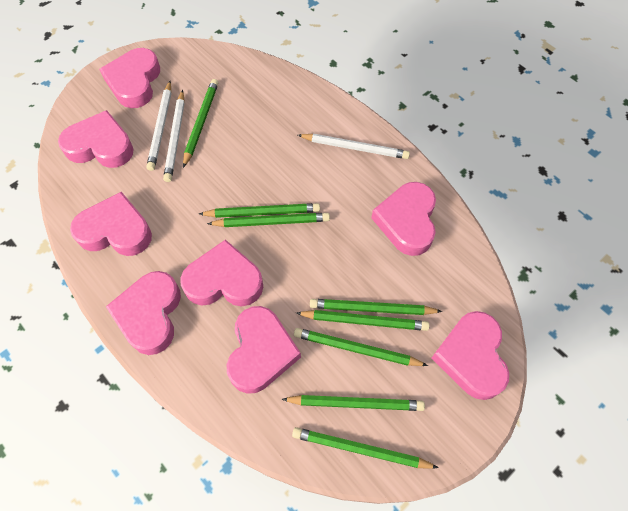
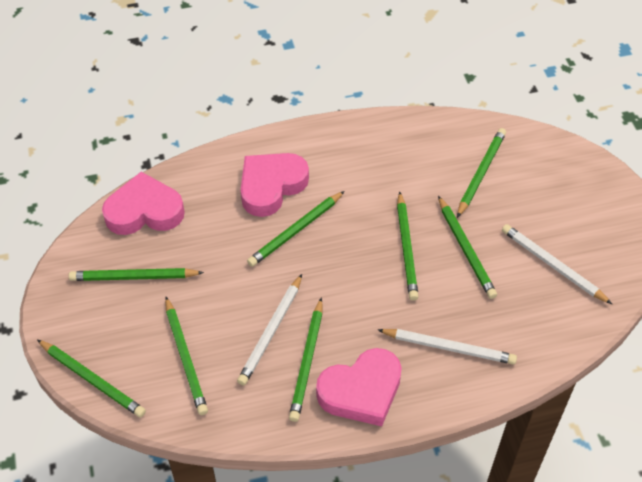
pink heart: 8 -> 3

